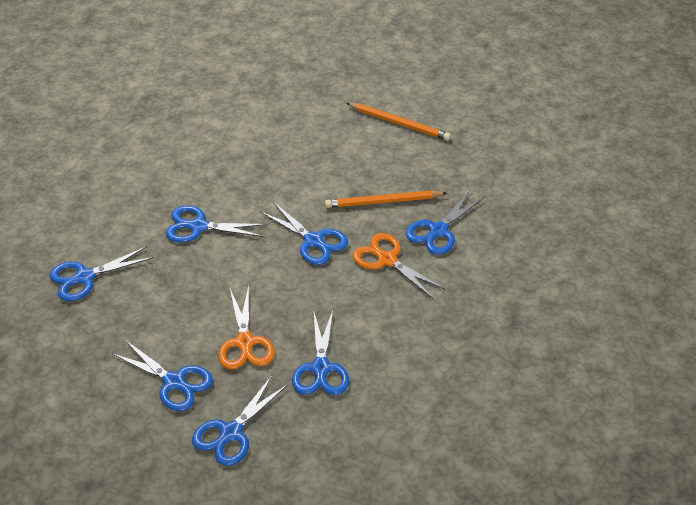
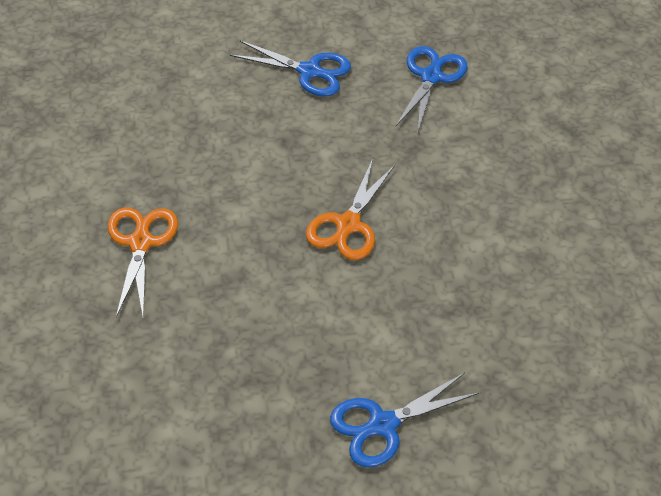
blue scissors: 7 -> 3
orange pencil: 2 -> 0

